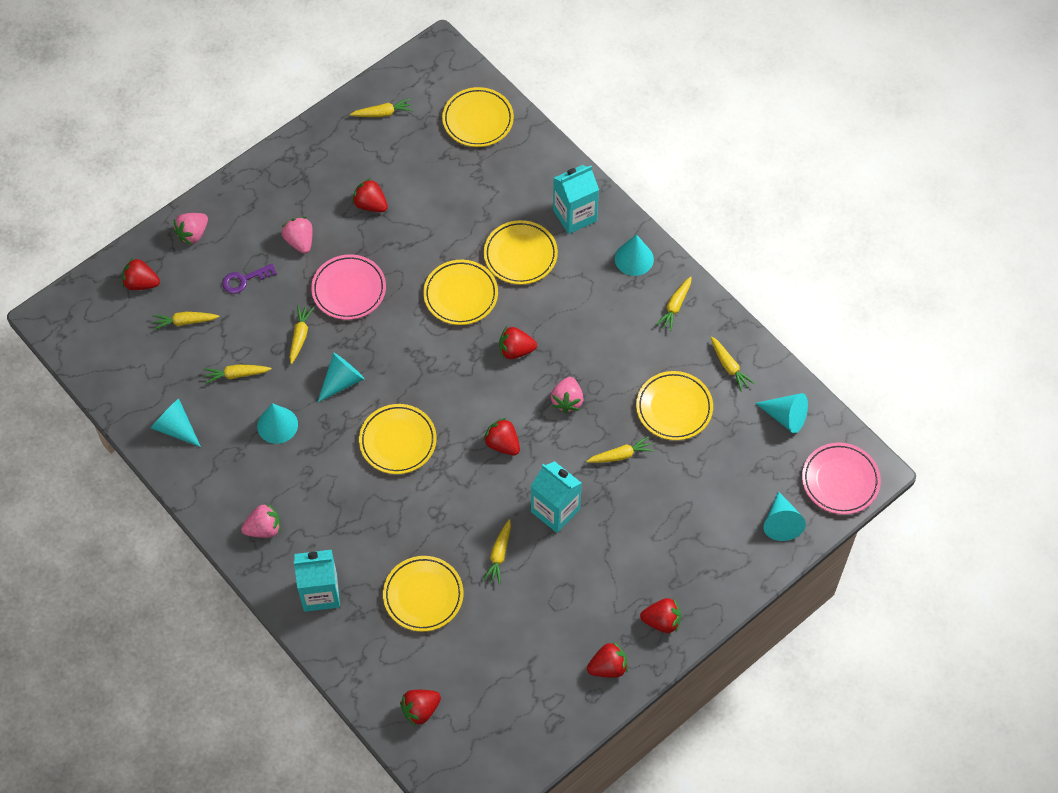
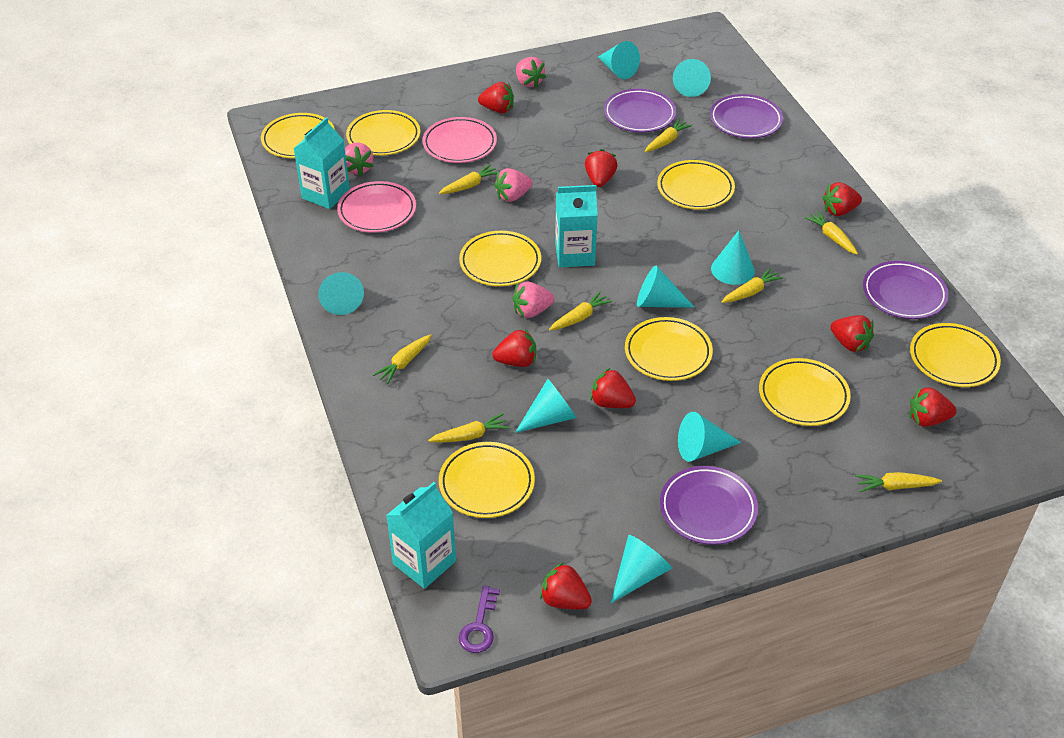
purple plate: 0 -> 4
red strawberry: 7 -> 8
turquoise cone: 6 -> 8
yellow plate: 6 -> 8

